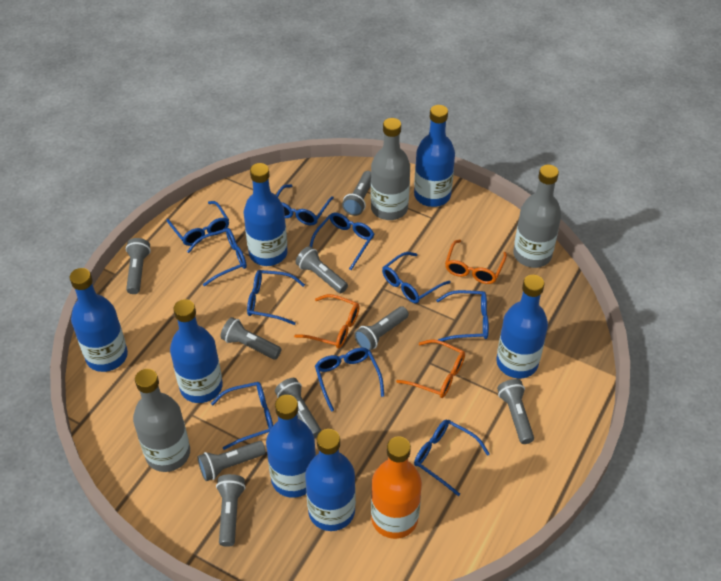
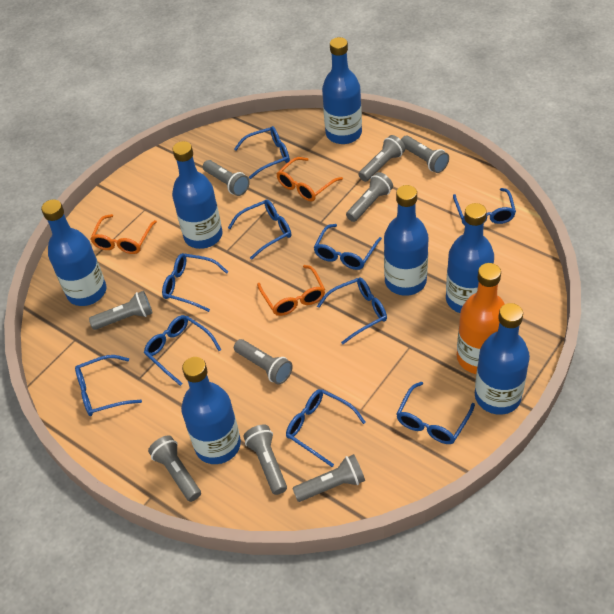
grey bottle: 3 -> 0

